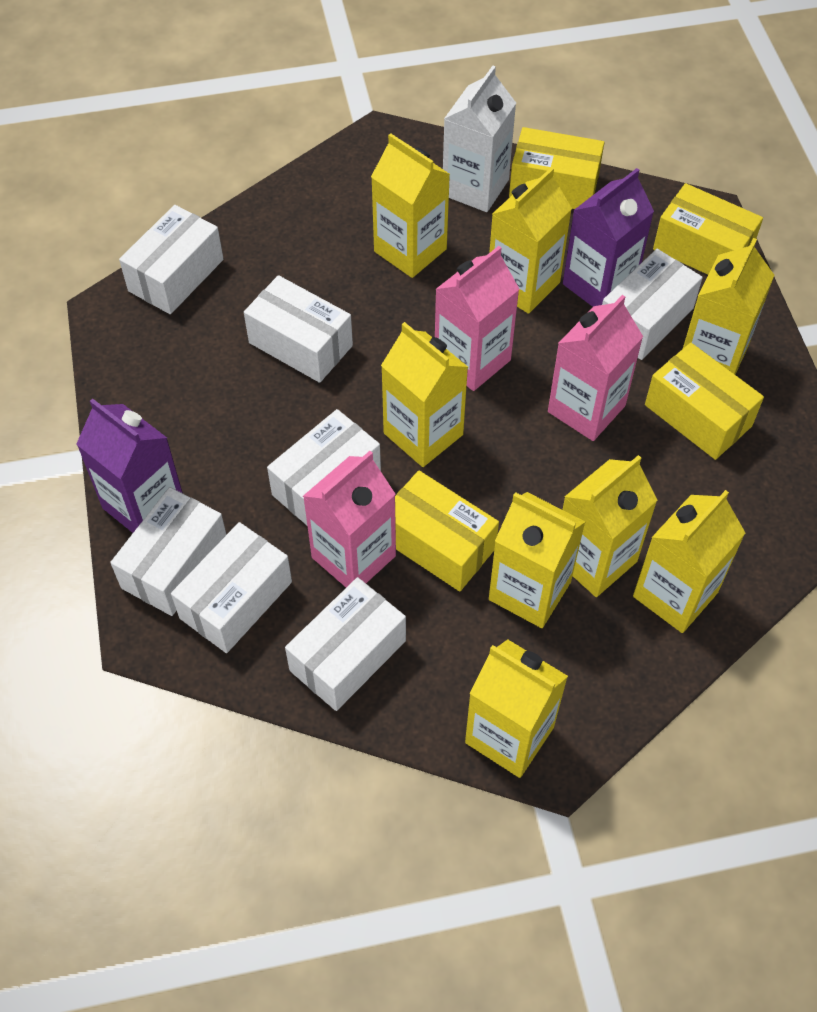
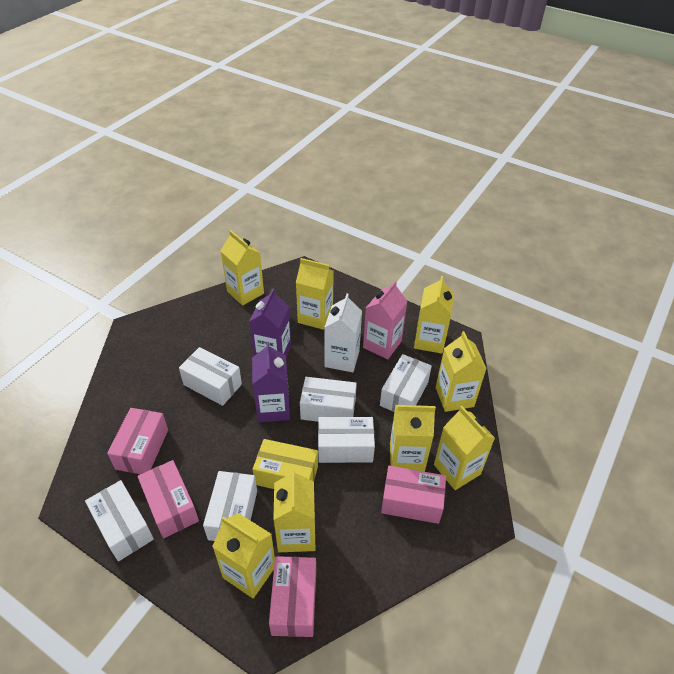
pink box: 0 -> 4
pink carton: 3 -> 1
white box: 7 -> 6
yellow box: 4 -> 1

